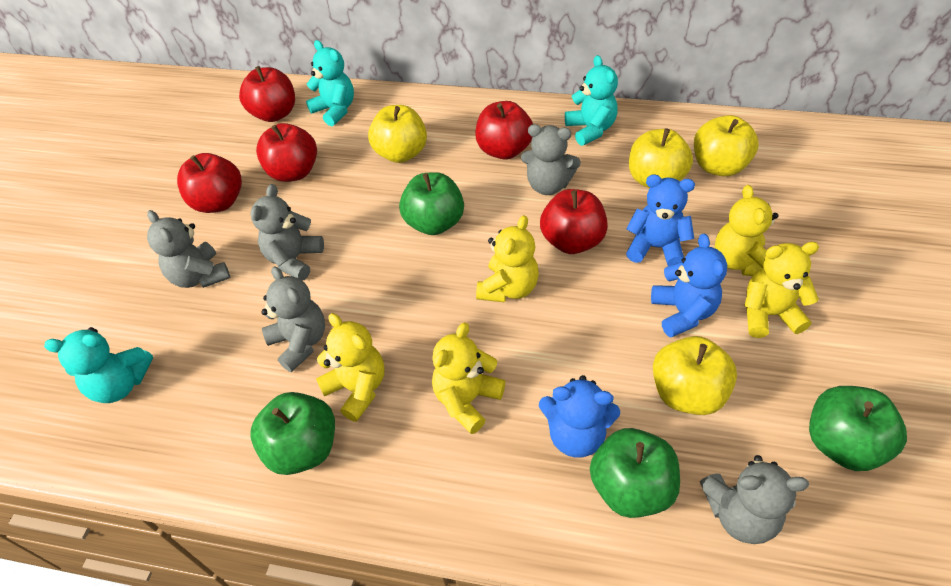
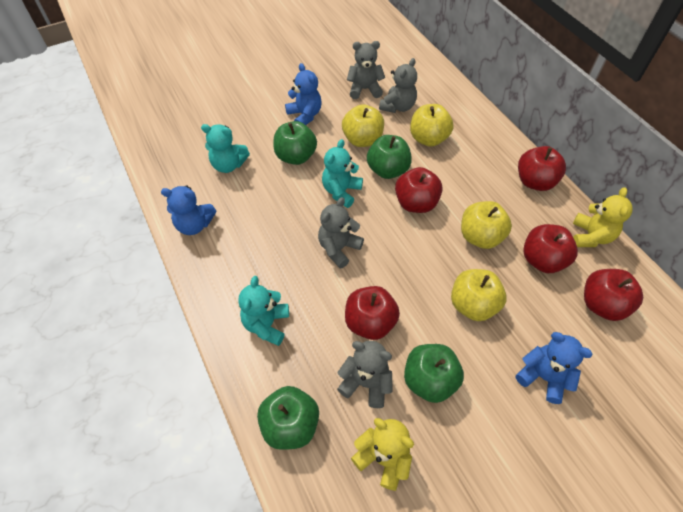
grey teddy bear: 5 -> 4
yellow teddy bear: 5 -> 2

